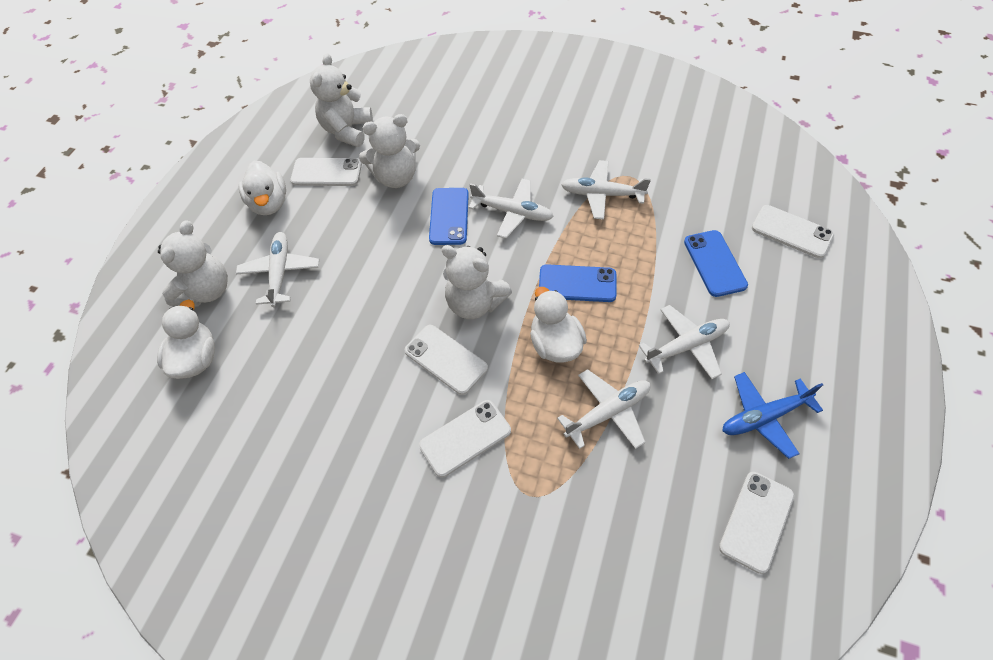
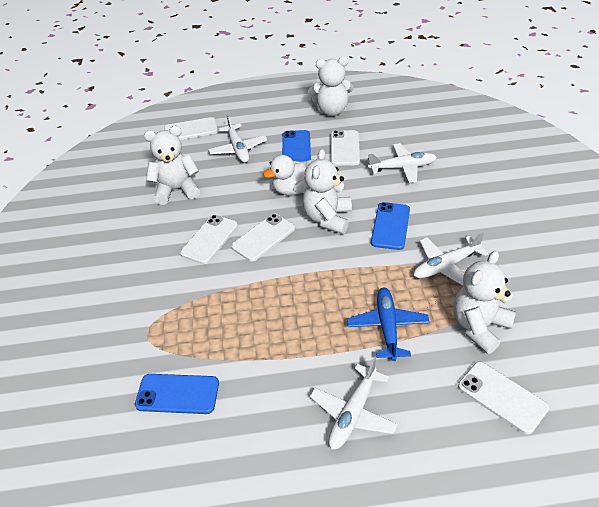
white duck: 3 -> 1
white plane: 5 -> 4

